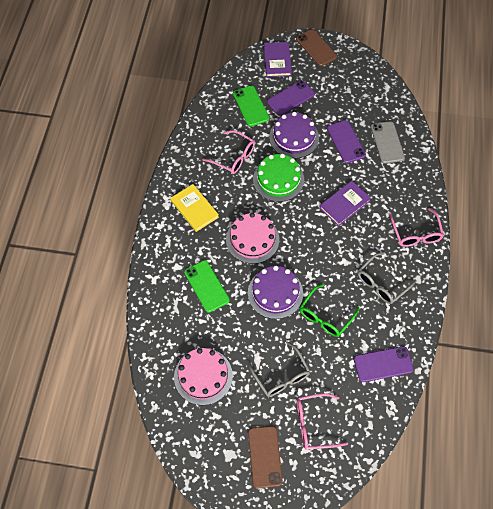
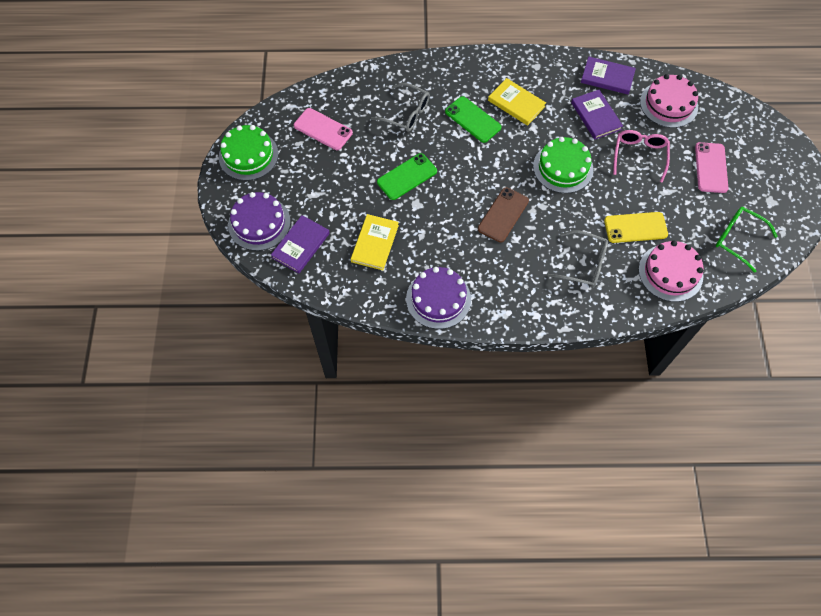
brown phone: 2 -> 1
green cake: 1 -> 2
grey phone: 1 -> 0
pink glasses: 3 -> 1
pink phone: 0 -> 2
purple book: 2 -> 3
purple phone: 3 -> 0
yellow book: 1 -> 2
yellow phone: 0 -> 1

